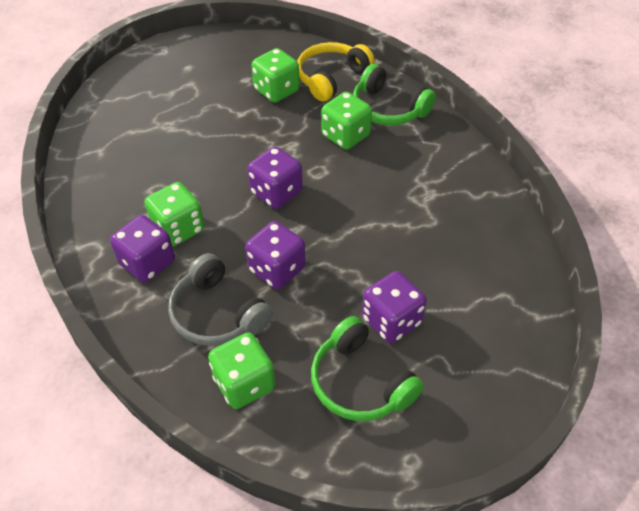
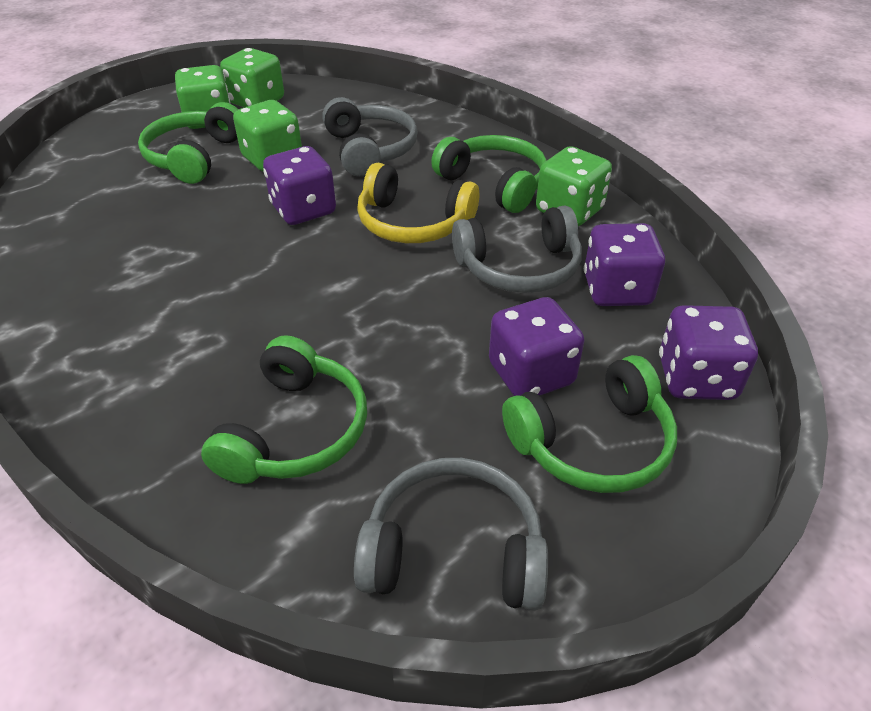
green headphones: 2 -> 4
grey headphones: 1 -> 3

